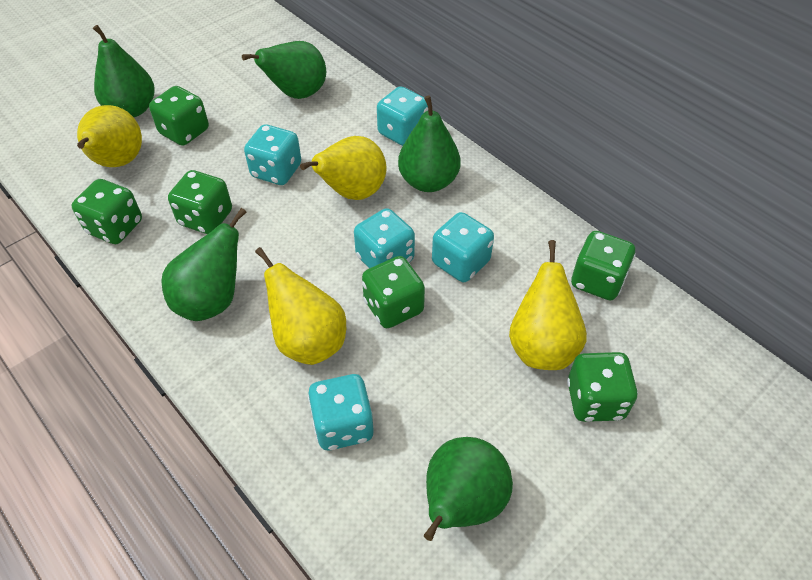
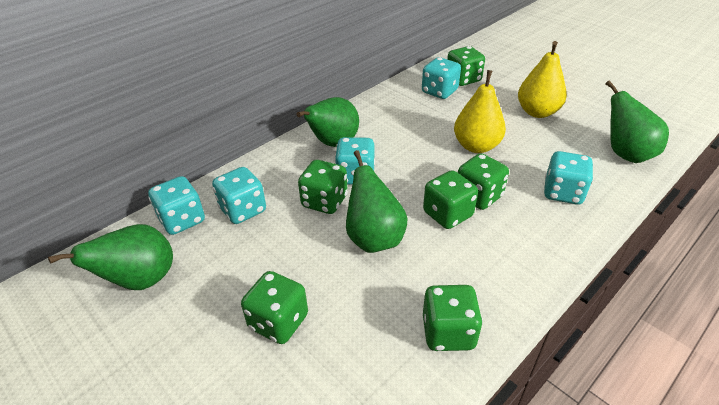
green pear: 5 -> 4
yellow pear: 4 -> 2

